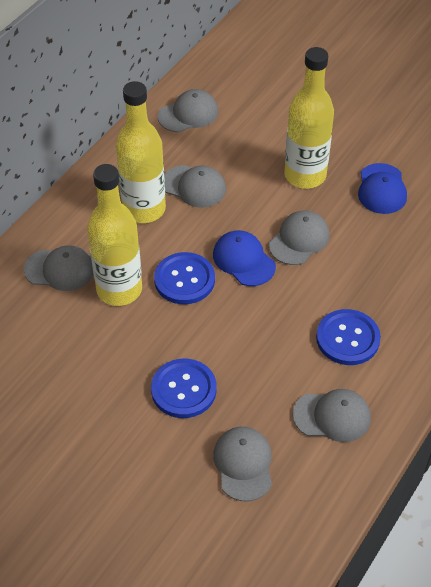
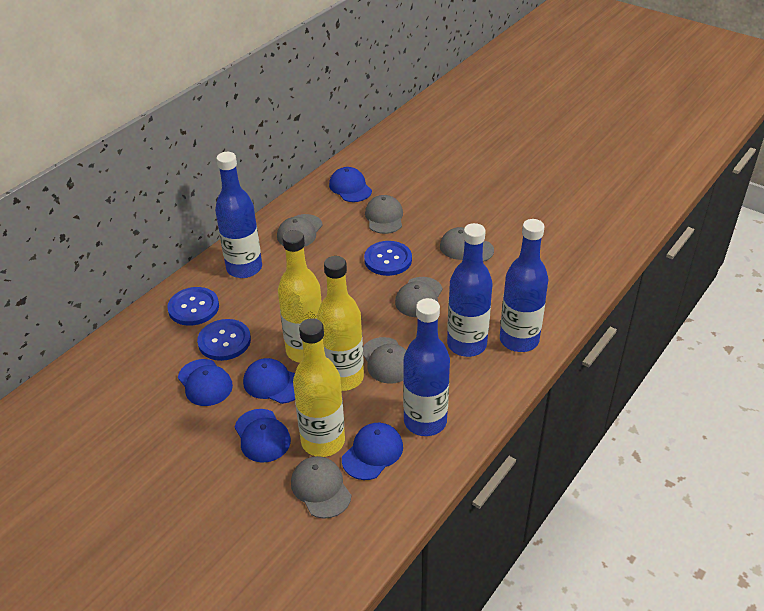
blue bottle: 0 -> 4
blue cap: 2 -> 5

